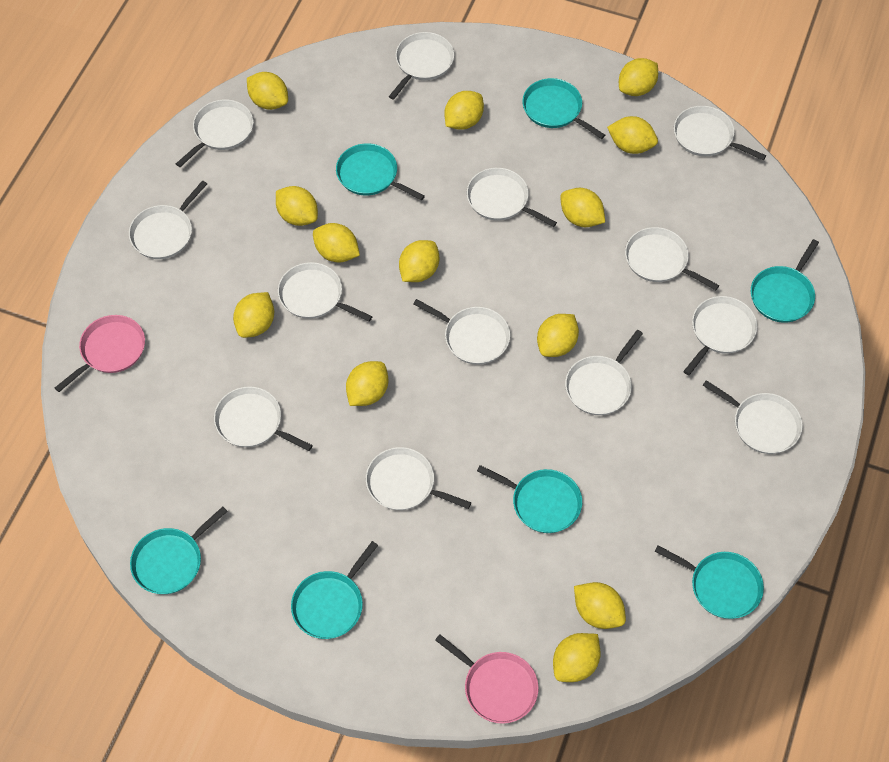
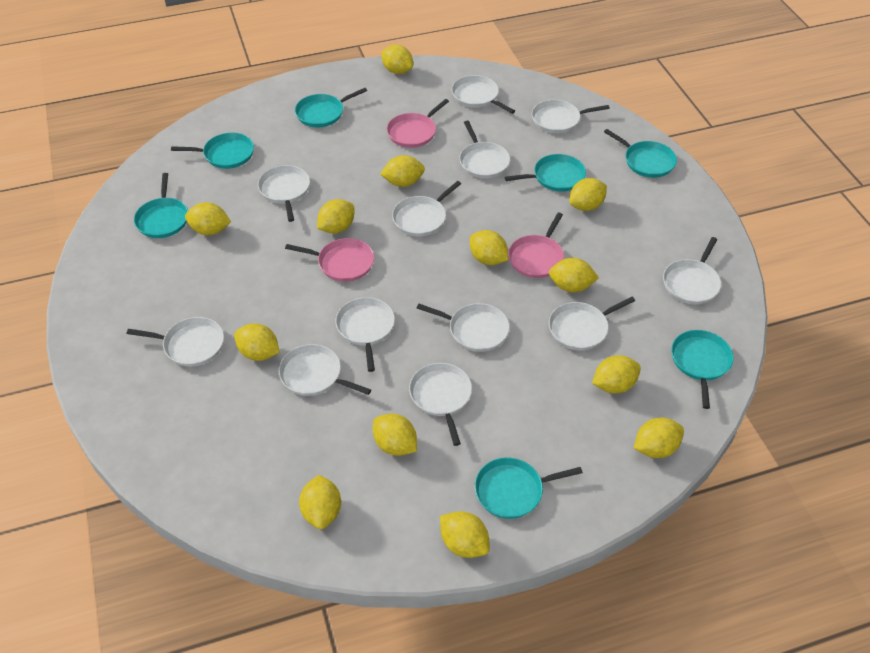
pink pan: 2 -> 3
white pan: 13 -> 12

